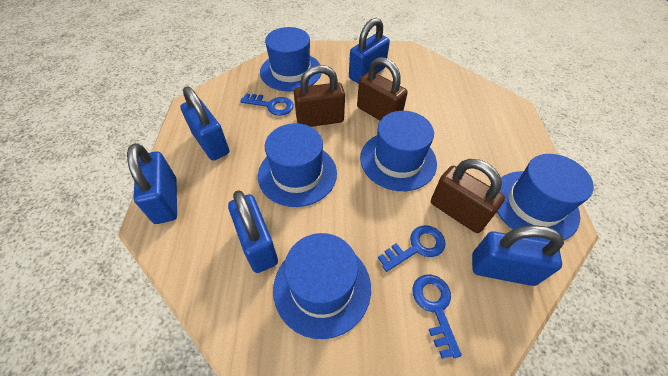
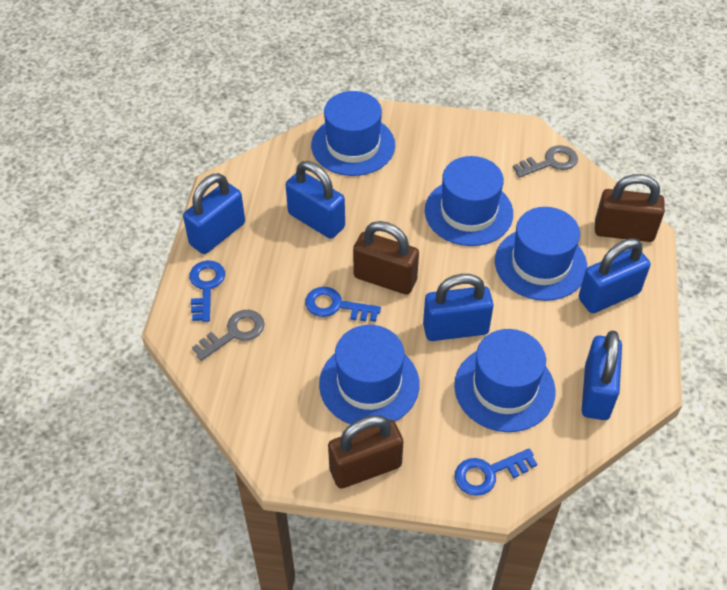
grey key: 0 -> 2

